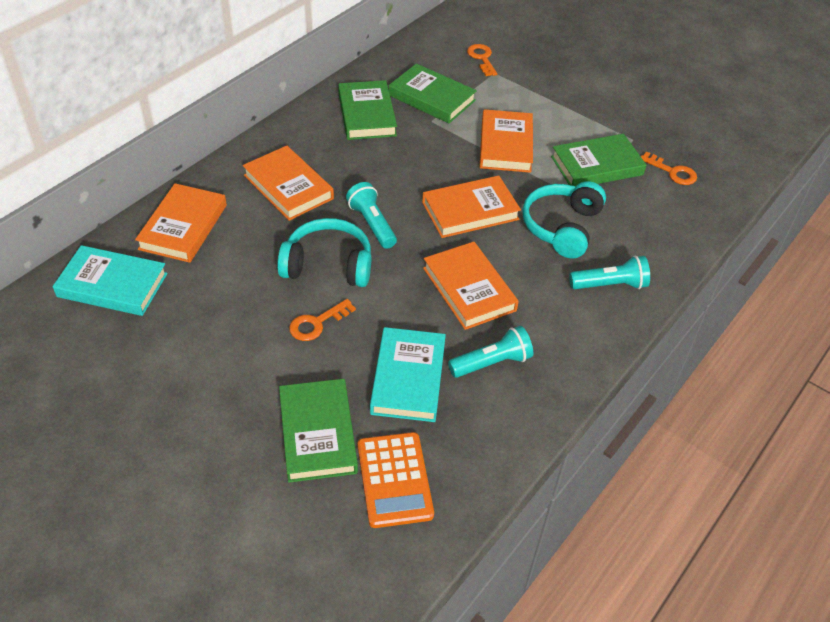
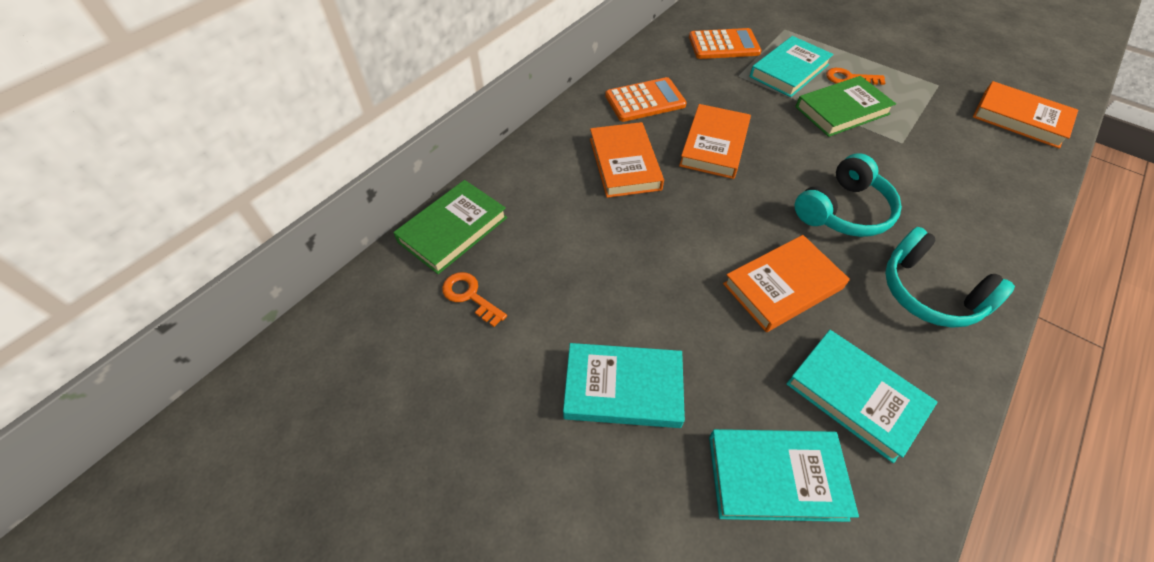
green book: 4 -> 2
orange book: 5 -> 4
orange calculator: 1 -> 2
orange key: 3 -> 2
turquoise book: 2 -> 4
turquoise flashlight: 3 -> 0

